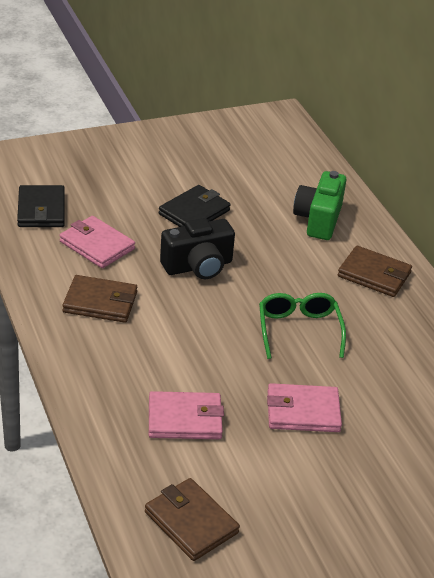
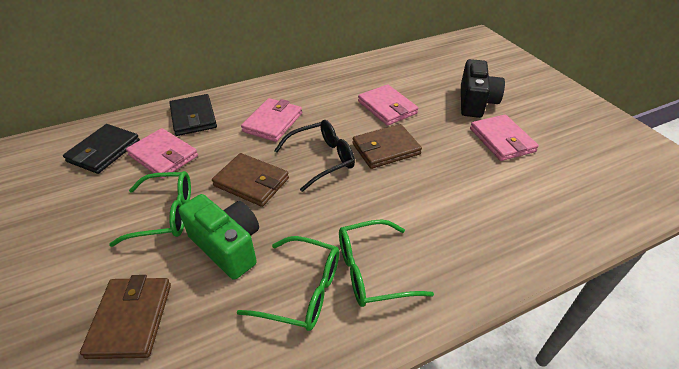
black glasses: 0 -> 1
green glasses: 1 -> 3
pink wallet: 3 -> 4

